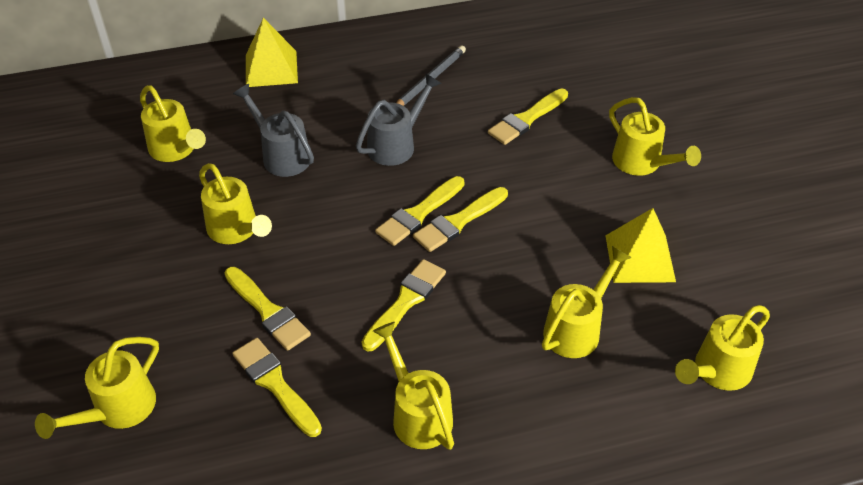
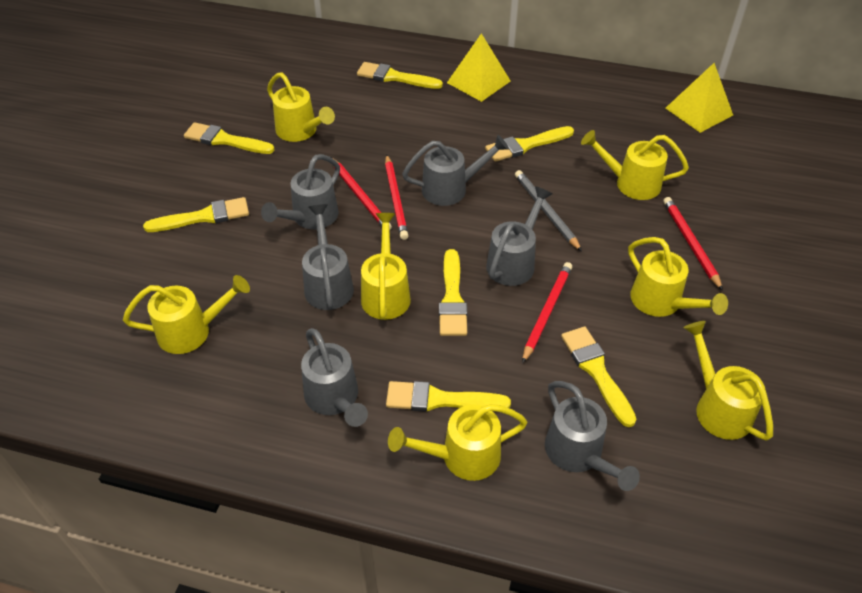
grey watering can: 2 -> 6
red pencil: 0 -> 4
yellow brush: 6 -> 7

